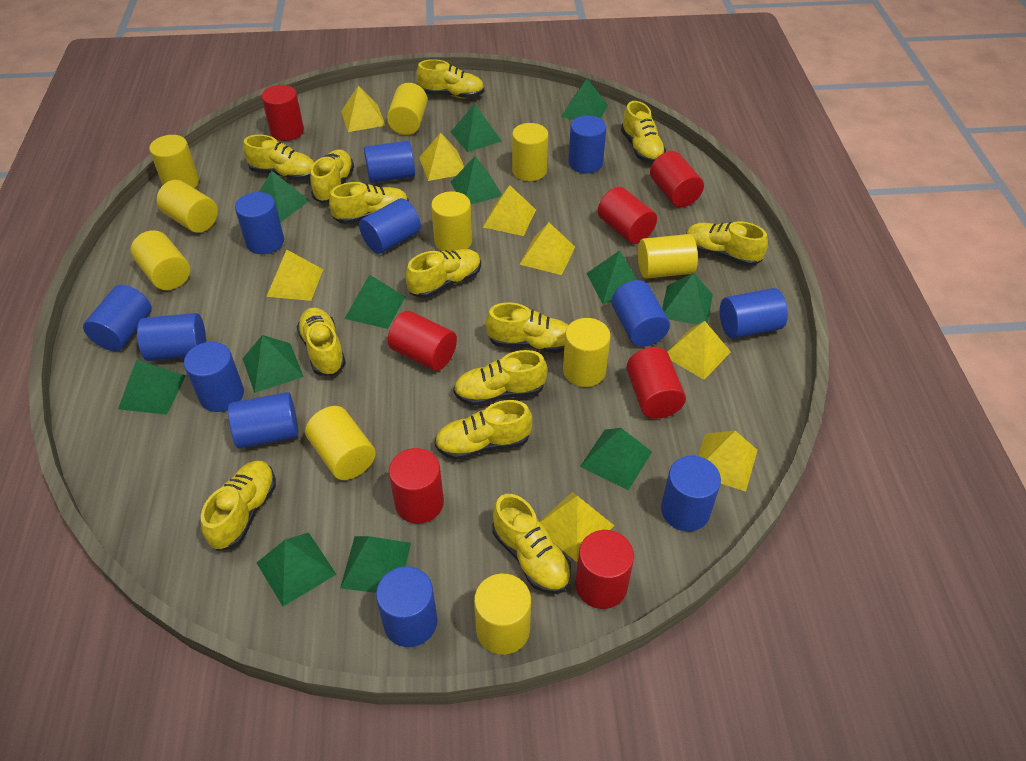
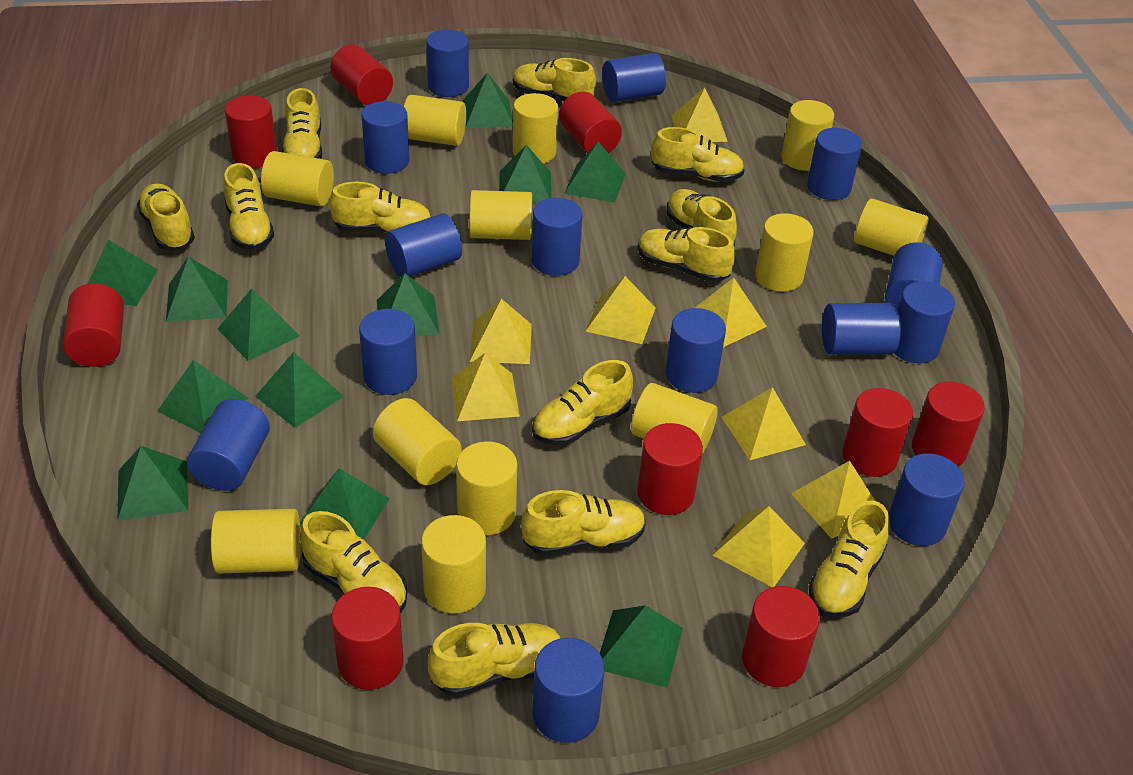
blue cylinder: 12 -> 14
red cylinder: 7 -> 9
yellow cylinder: 10 -> 12

